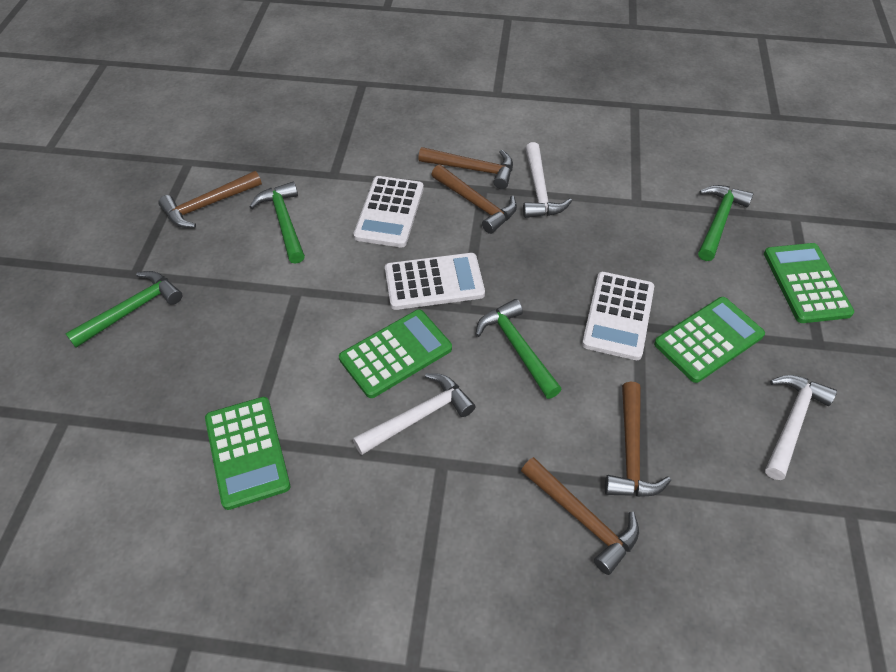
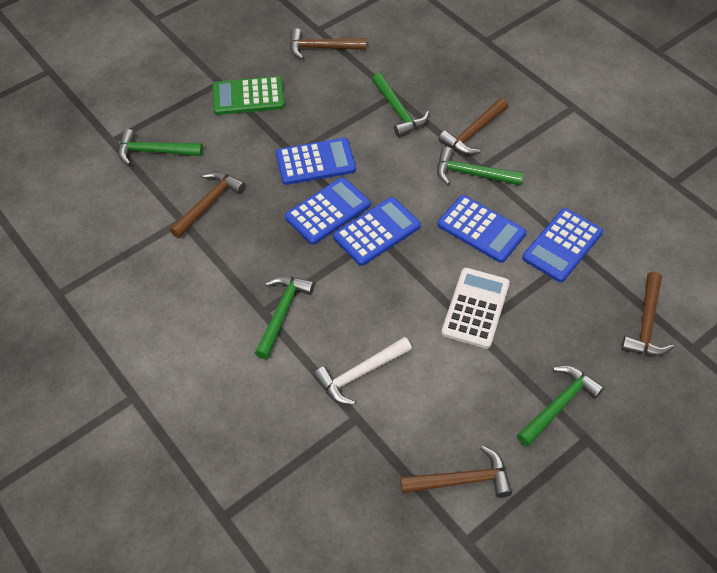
blue calculator: 0 -> 5
green calculator: 4 -> 1
green hammer: 4 -> 5
white calculator: 3 -> 1
white hammer: 3 -> 1

